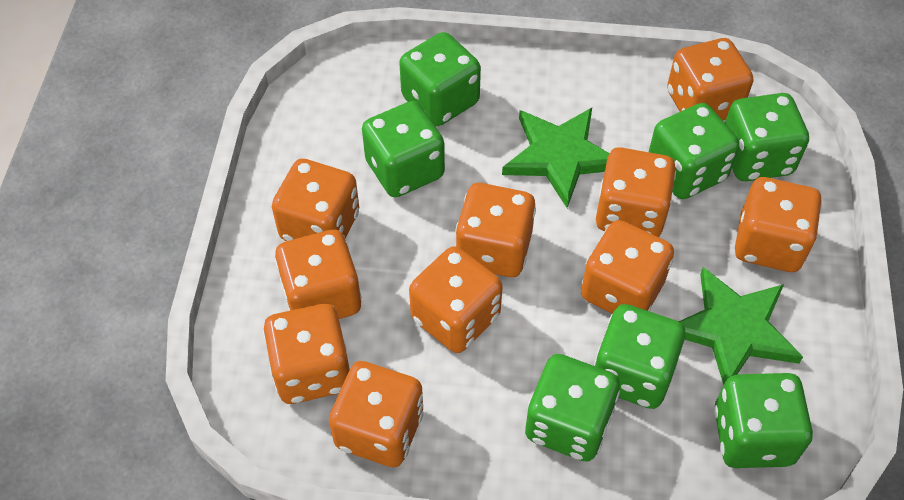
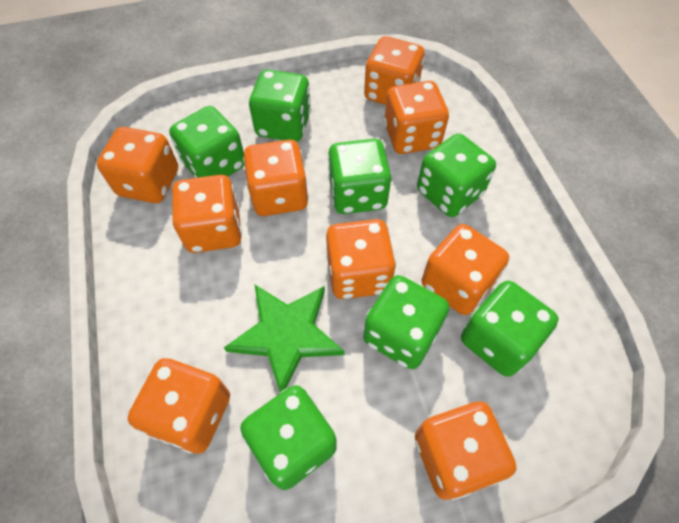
green star: 2 -> 1
orange dice: 10 -> 9

